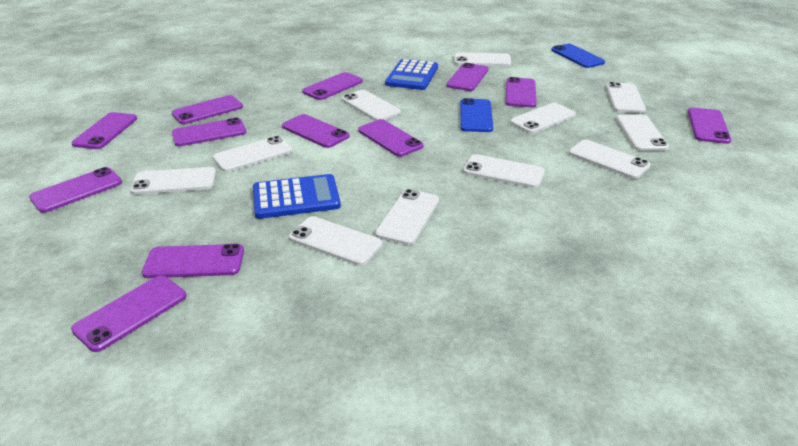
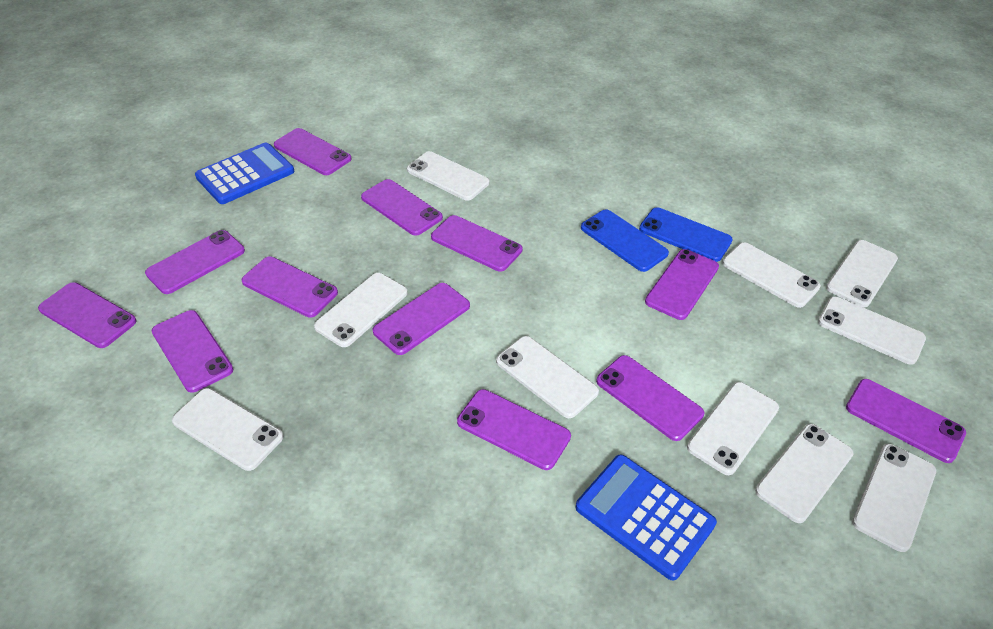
white phone: 11 -> 10

